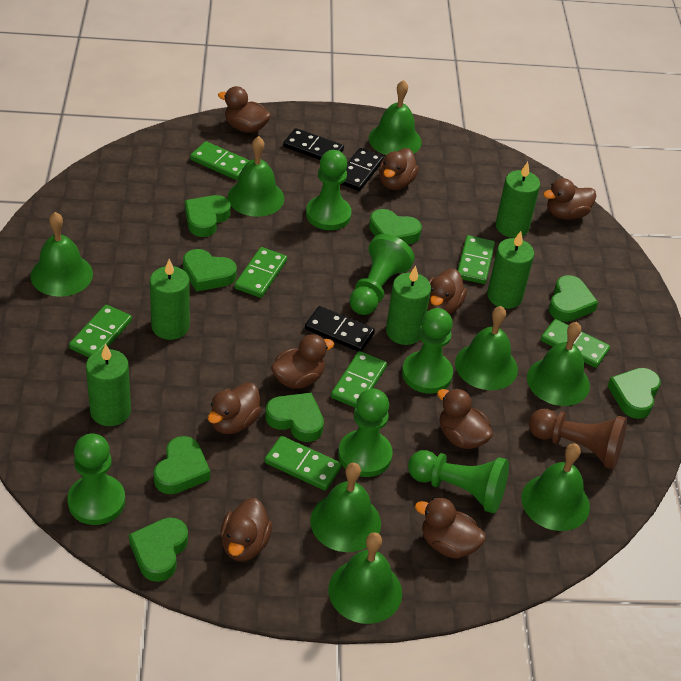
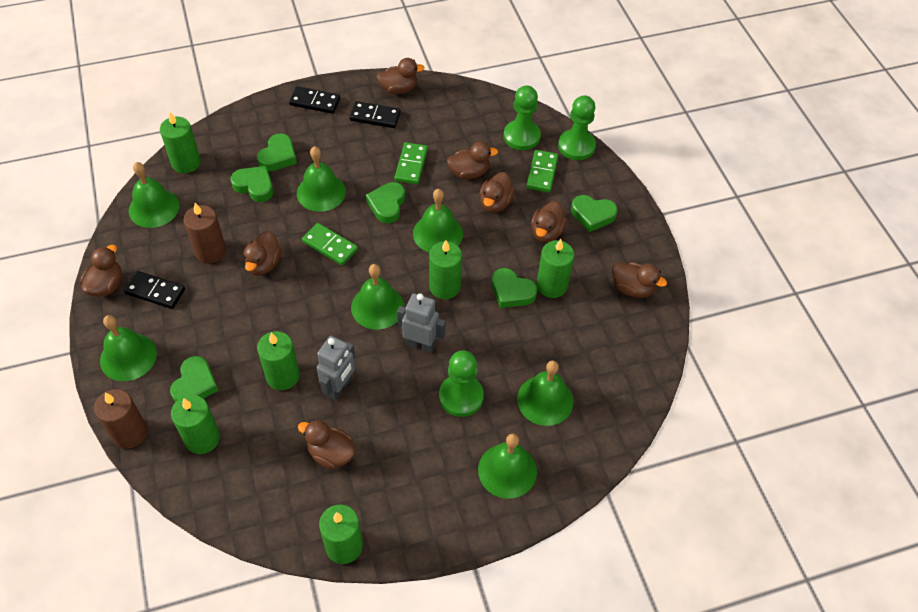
brown candle: 0 -> 2
brown duck: 9 -> 8
brown pawn: 1 -> 0
green bell: 8 -> 7
green candle: 5 -> 6
green domino: 7 -> 3
green heart: 8 -> 6
green pawn: 6 -> 3
grey robot: 0 -> 2

